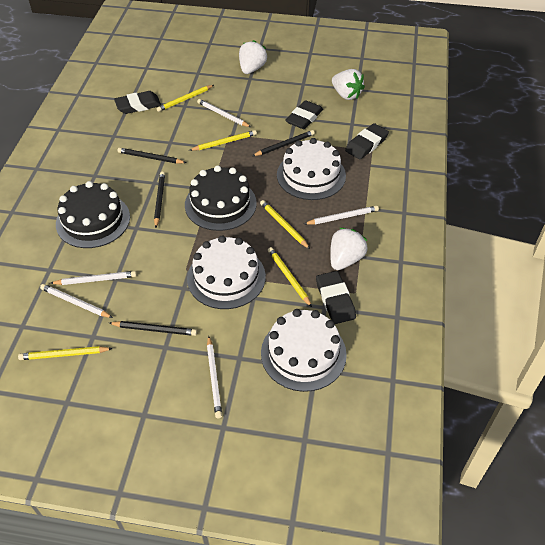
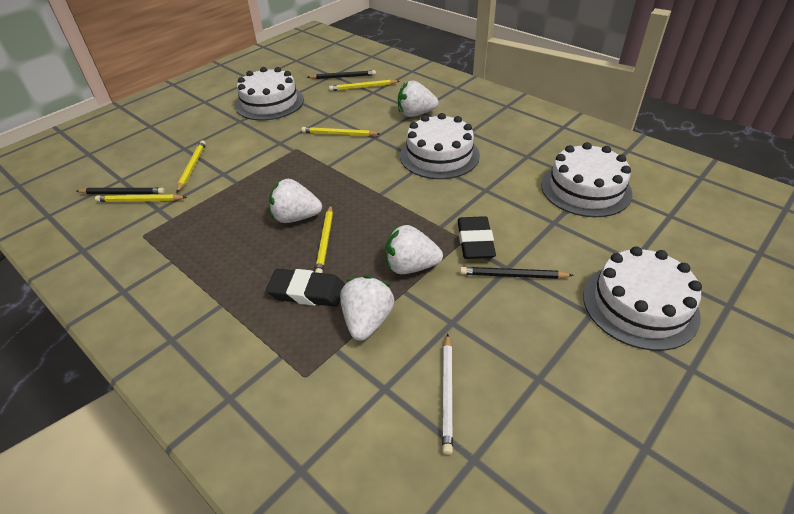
black cake: 2 -> 0
black eraser: 4 -> 2
black pencil: 4 -> 3
white cake: 3 -> 4
white pencil: 5 -> 1
white strawberry: 3 -> 4

